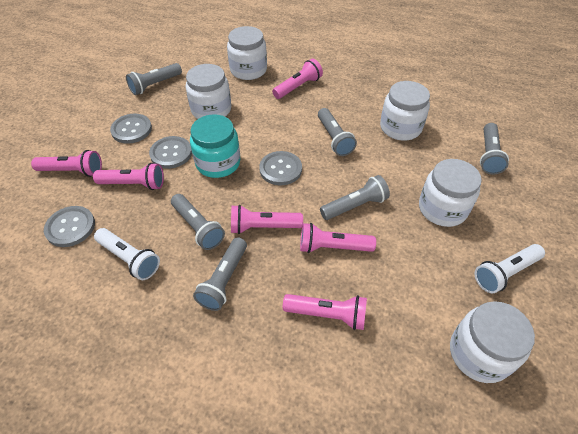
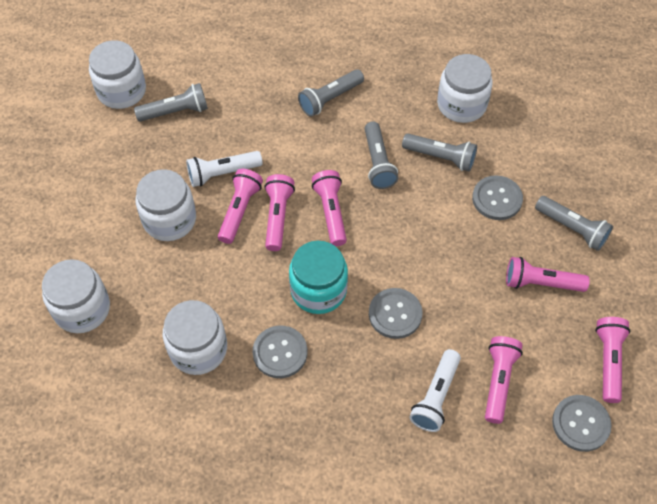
grey flashlight: 6 -> 5

